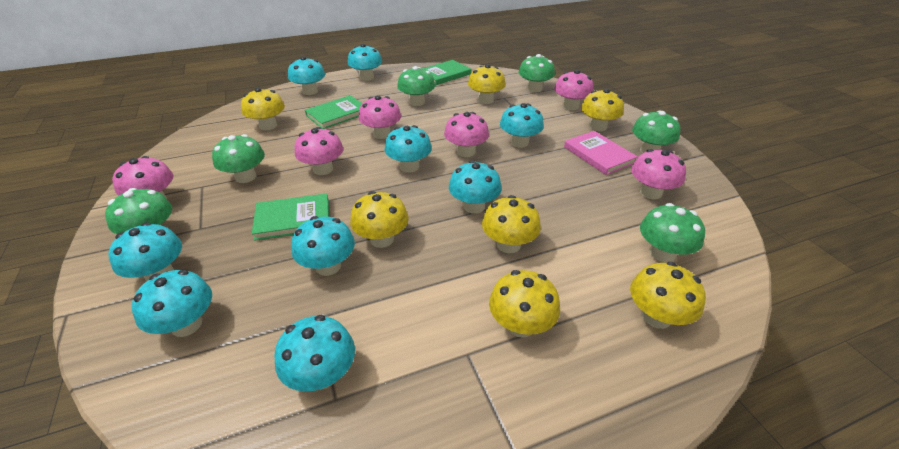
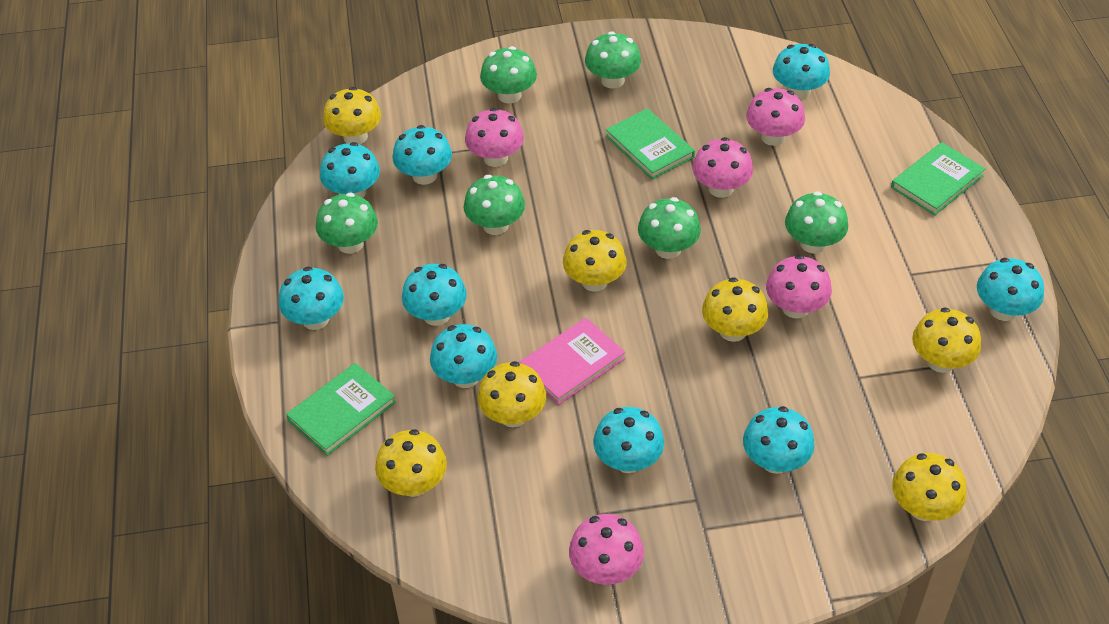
pink mushroom: 6 -> 5

